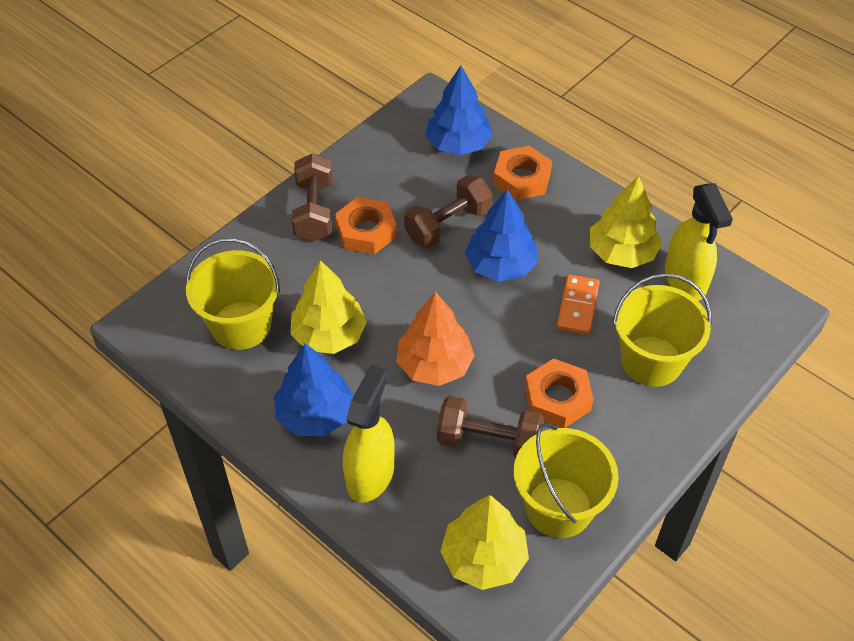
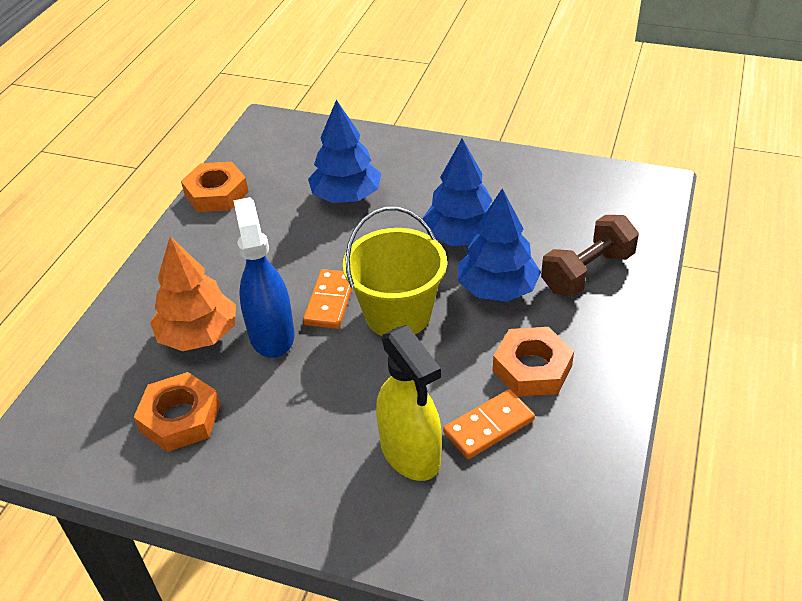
blue spray bottle: 0 -> 1
brown dumbbell: 3 -> 1
orange domino: 1 -> 2
yellow bucket: 3 -> 1
yellow spray bottle: 2 -> 1
yellow tree: 3 -> 0

